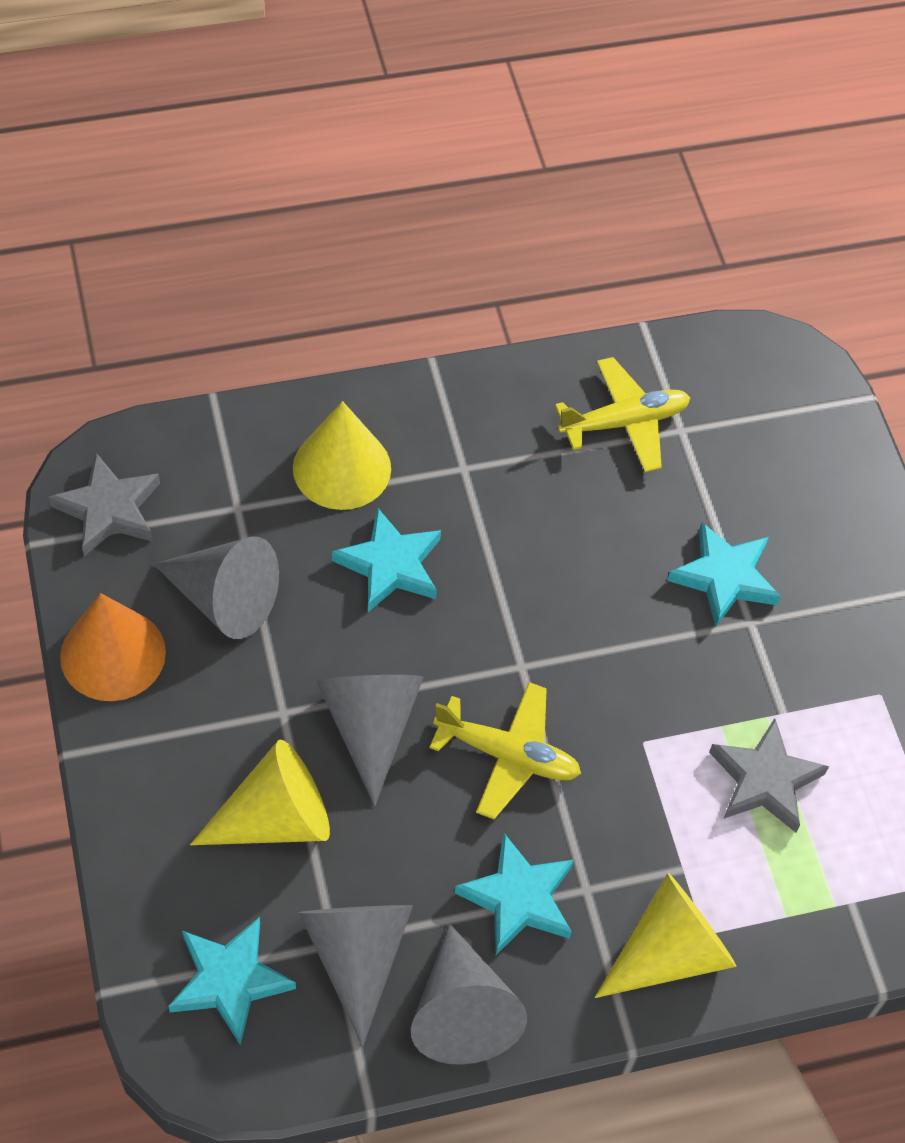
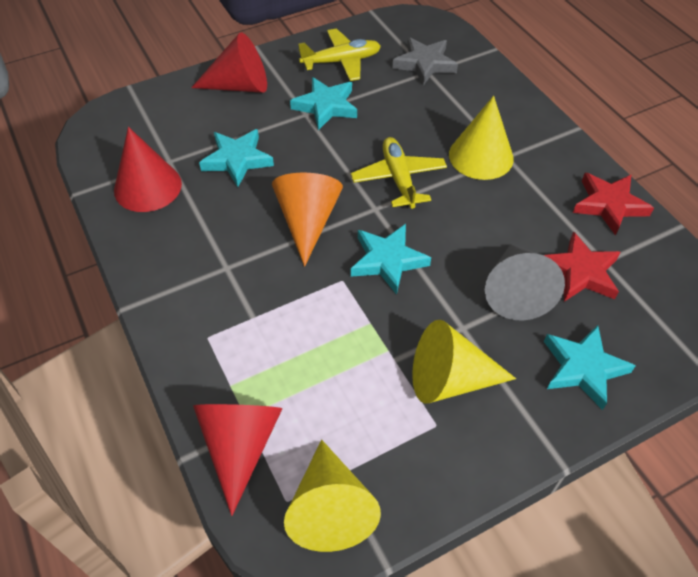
grey cone: 4 -> 1
grey star: 2 -> 1
red cone: 0 -> 3
red star: 0 -> 2

